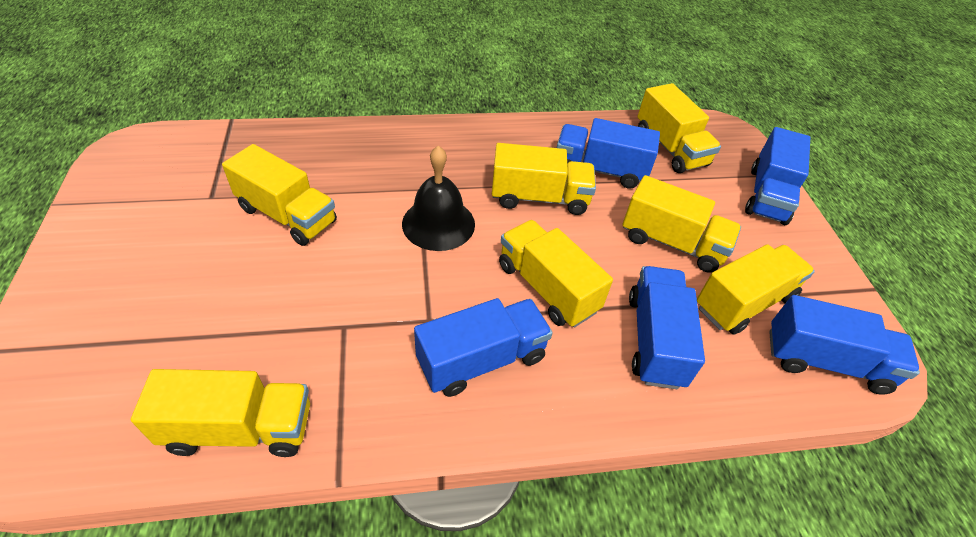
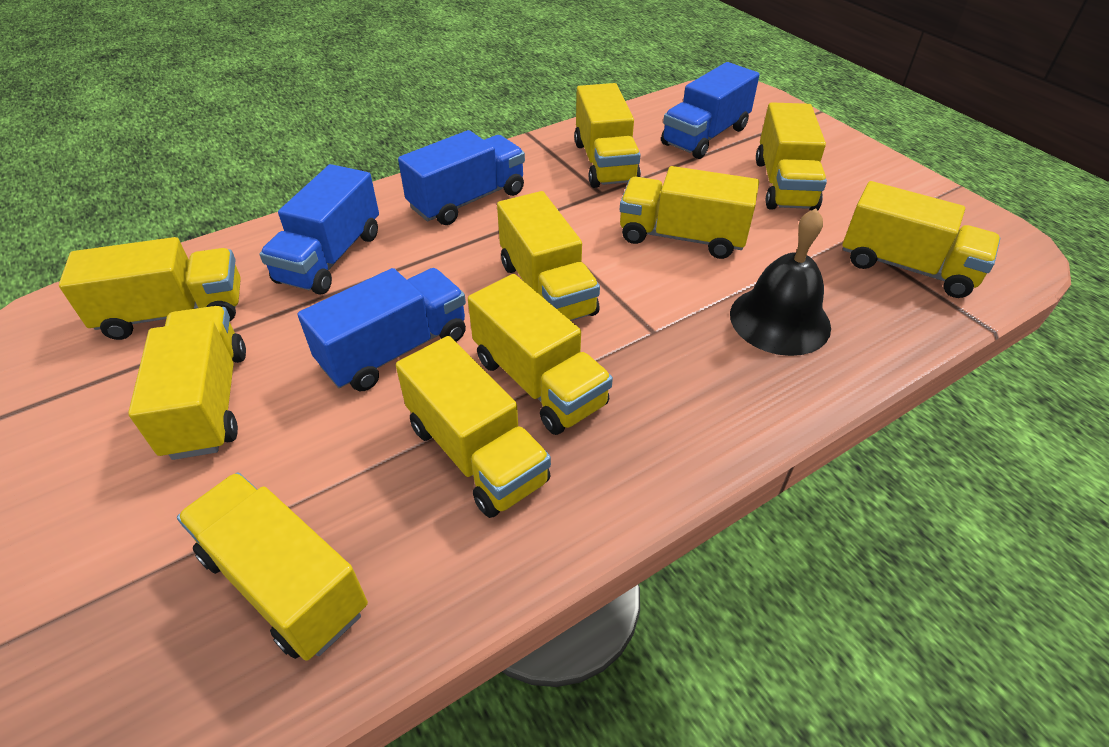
blue truck: 5 -> 4
yellow truck: 7 -> 10

